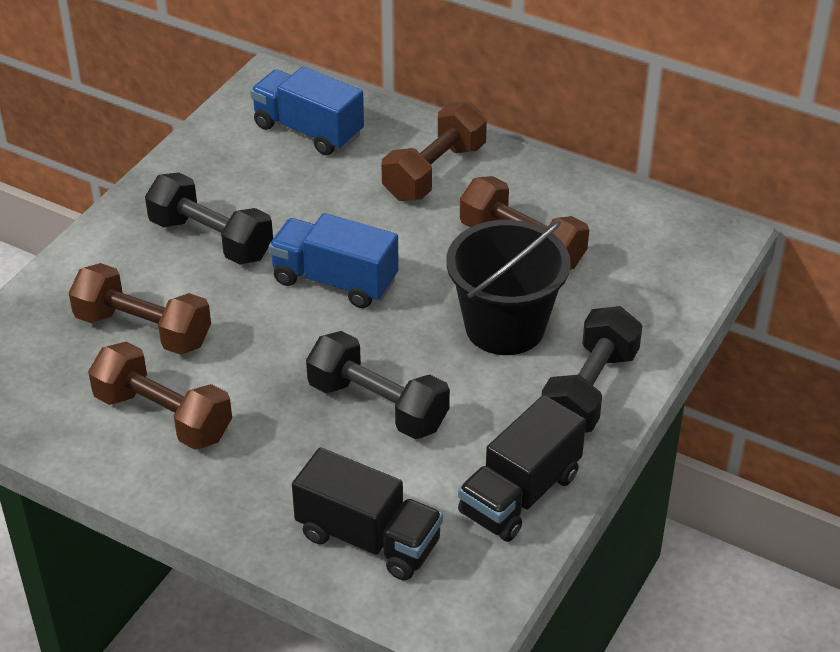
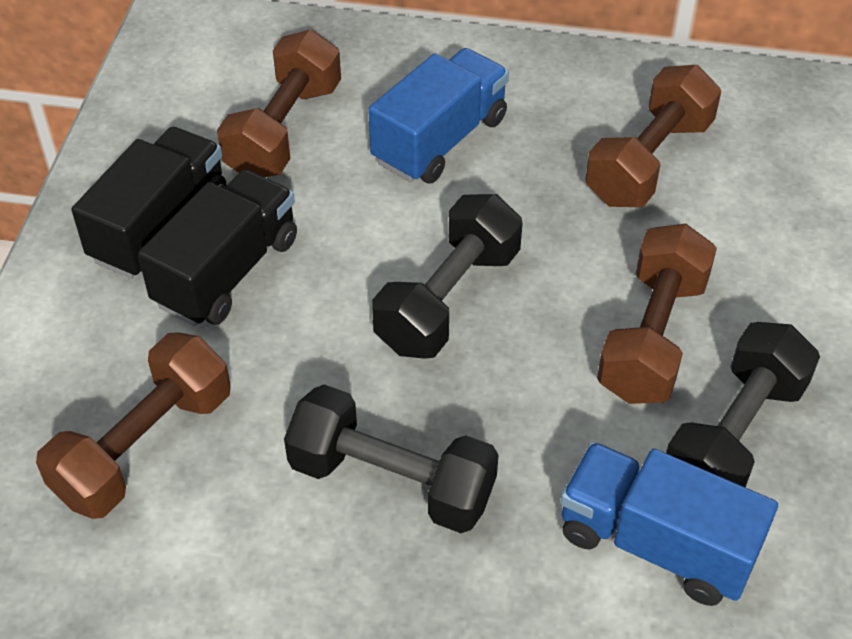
black bucket: 1 -> 0

